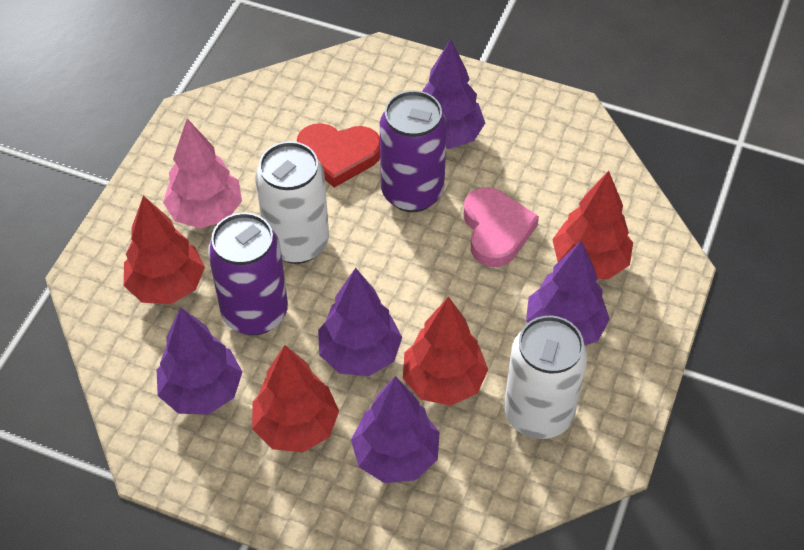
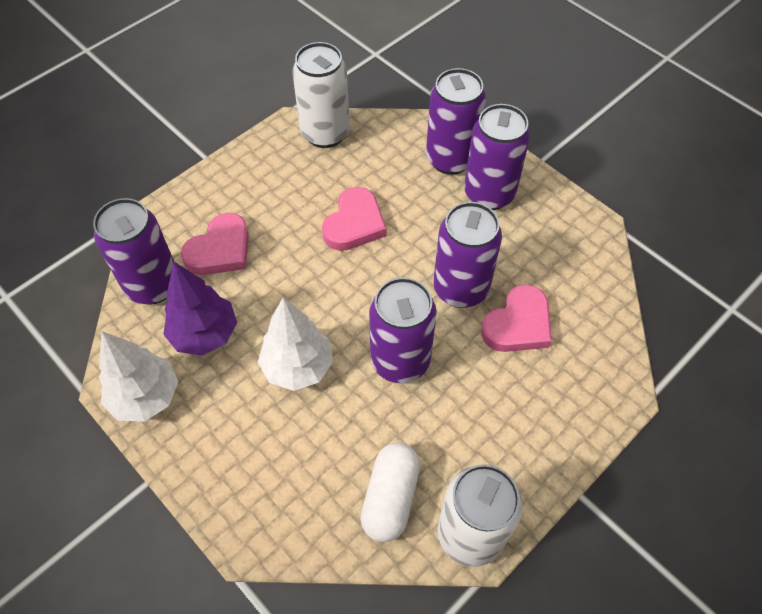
pink heart: 1 -> 3
pink tree: 1 -> 0
purple can: 2 -> 5
purple tree: 5 -> 1
red heart: 1 -> 0
red tree: 4 -> 0
white capsule: 0 -> 1
white tree: 0 -> 2

